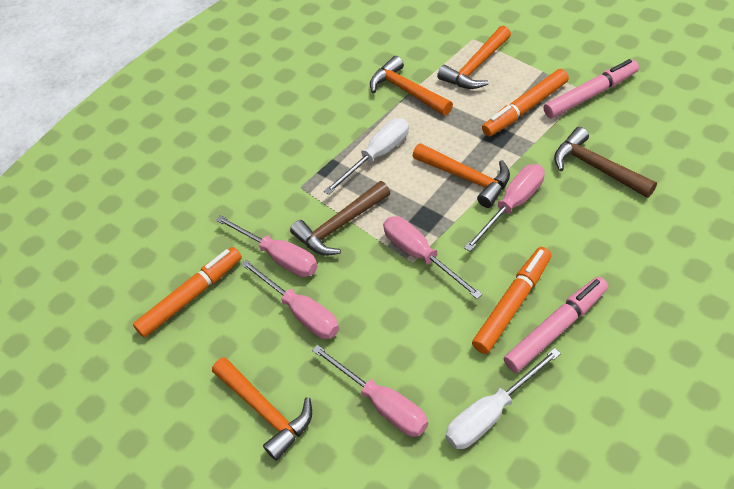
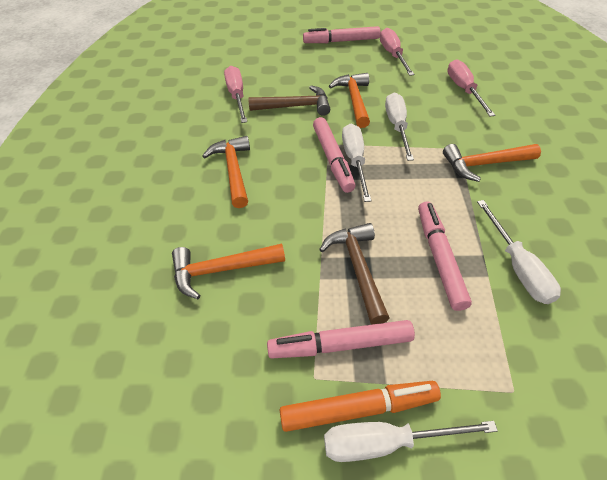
orange marker: 3 -> 1
pink marker: 2 -> 4
pink screwdriver: 5 -> 3
white screwdriver: 2 -> 4

